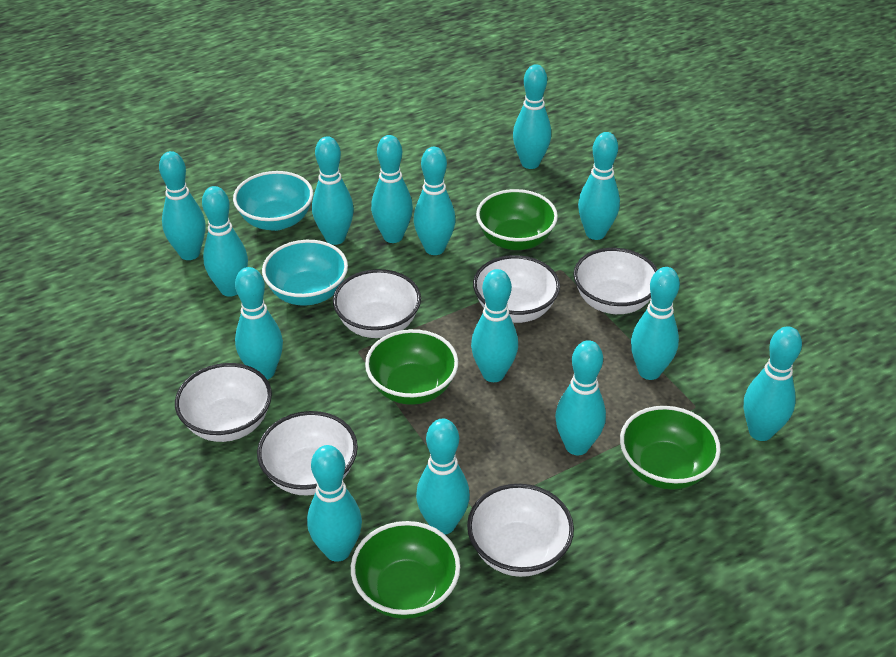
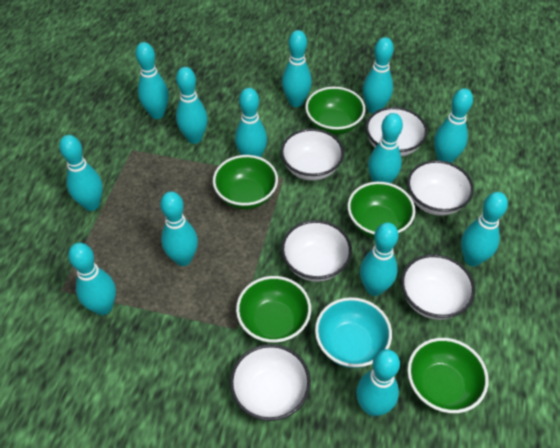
green bowl: 4 -> 5
turquoise bowl: 2 -> 1
turquoise bowling pin: 14 -> 13

